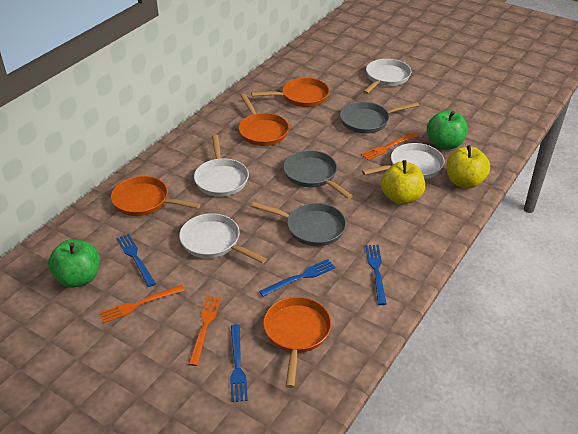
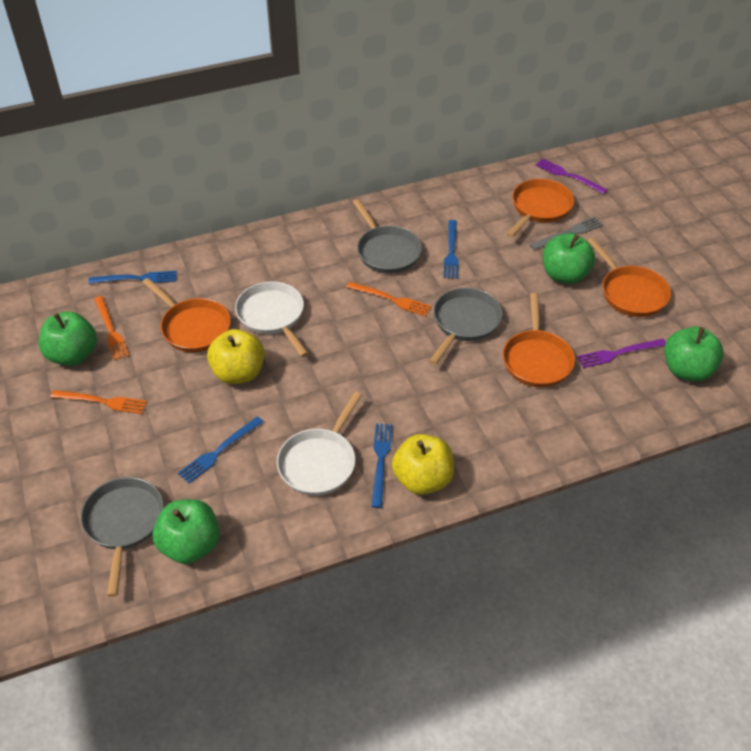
green apple: 2 -> 4
grey fork: 0 -> 1
purple fork: 0 -> 2
white pan: 4 -> 2

